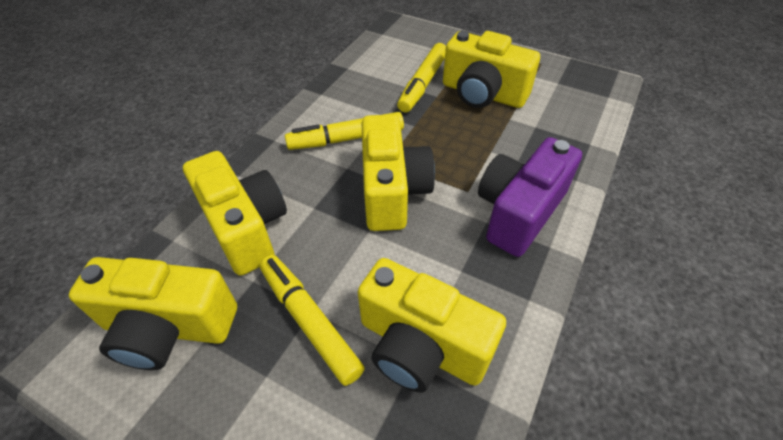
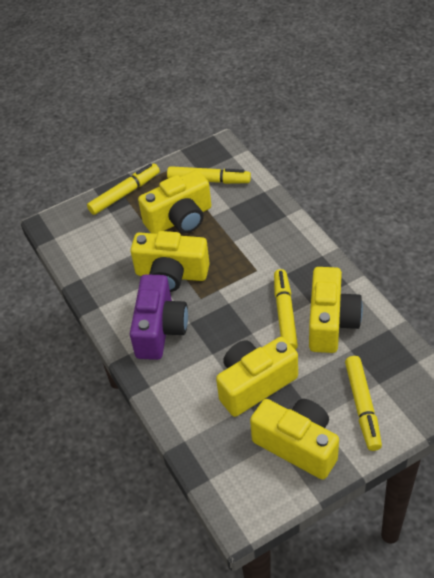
yellow marker: 3 -> 4

